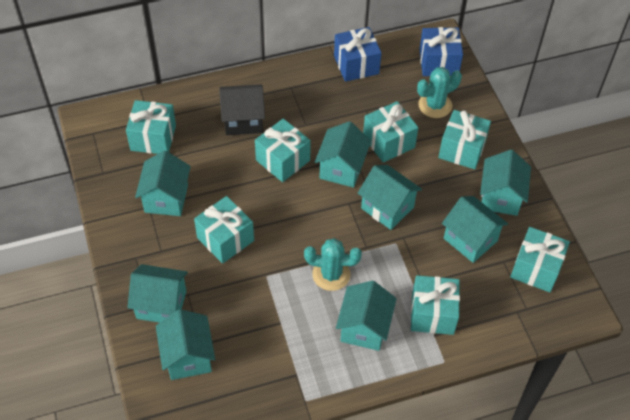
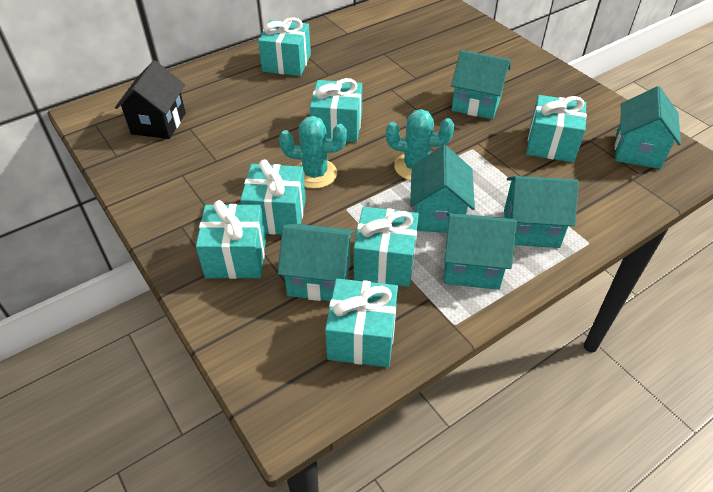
blue gift: 2 -> 0
turquoise house: 8 -> 6

